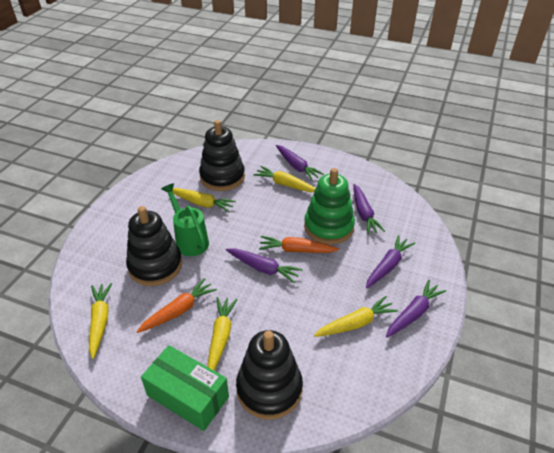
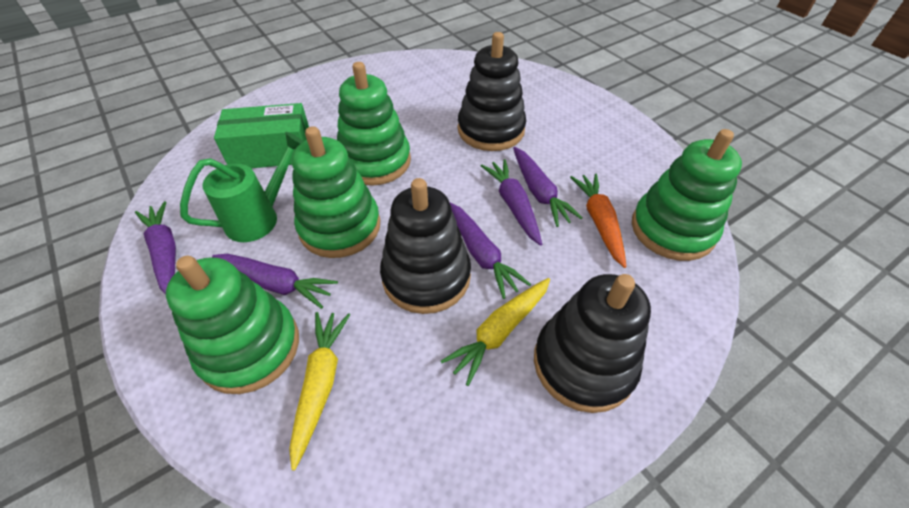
green stacking toy: 1 -> 4
orange carrot: 2 -> 1
yellow carrot: 5 -> 2

